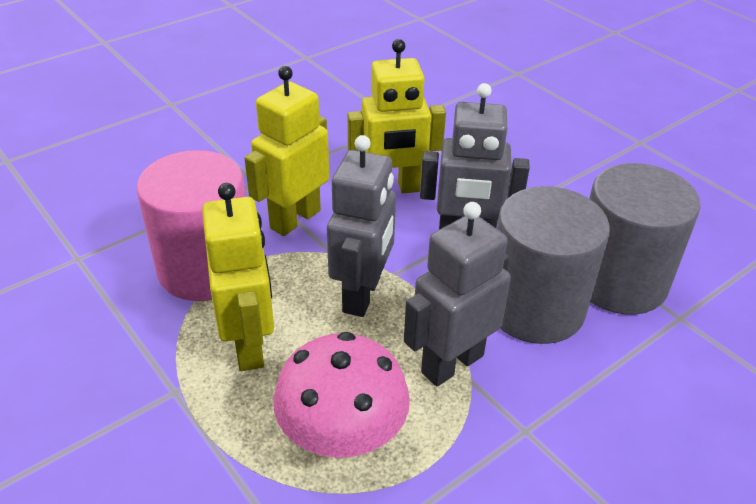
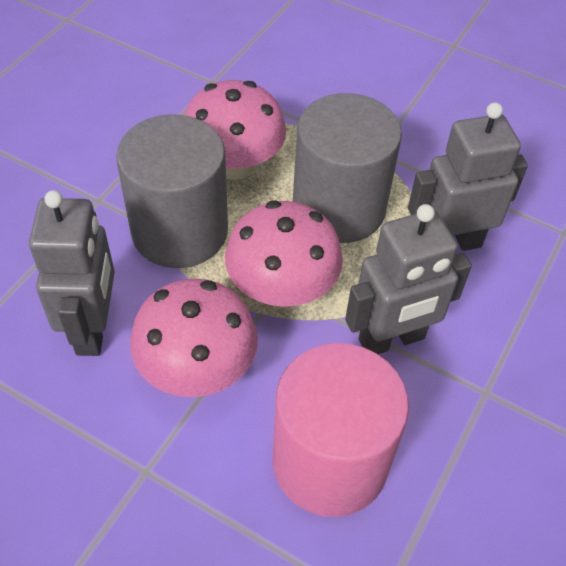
pink mushroom: 1 -> 3
yellow robot: 3 -> 0

